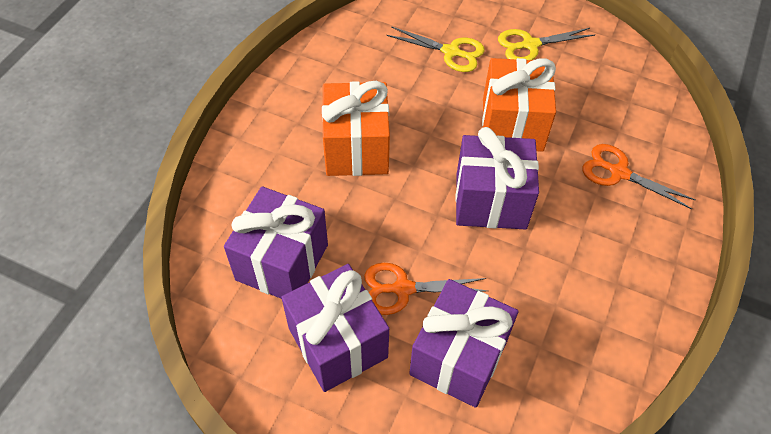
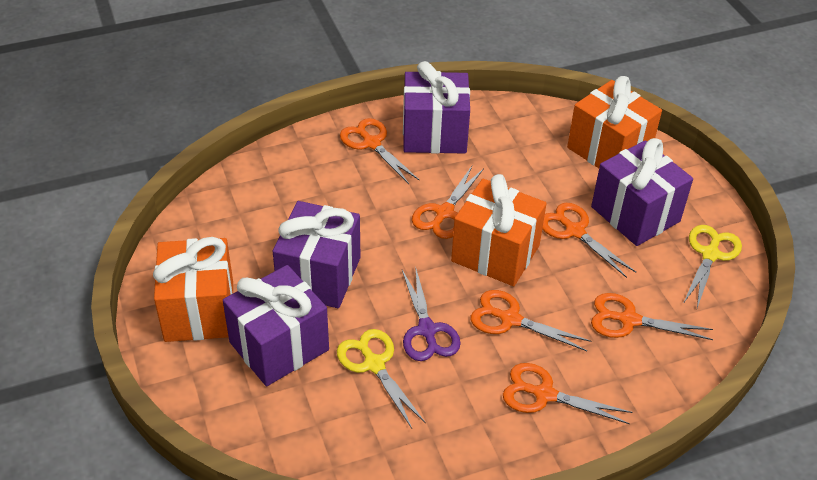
orange gift: 2 -> 3
orange scissors: 2 -> 6
purple scissors: 0 -> 1

